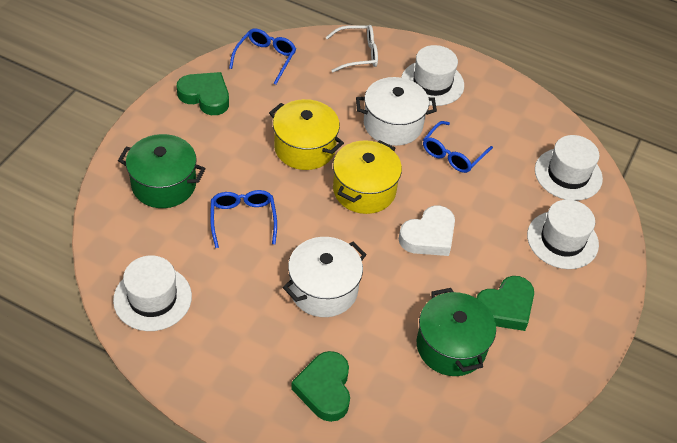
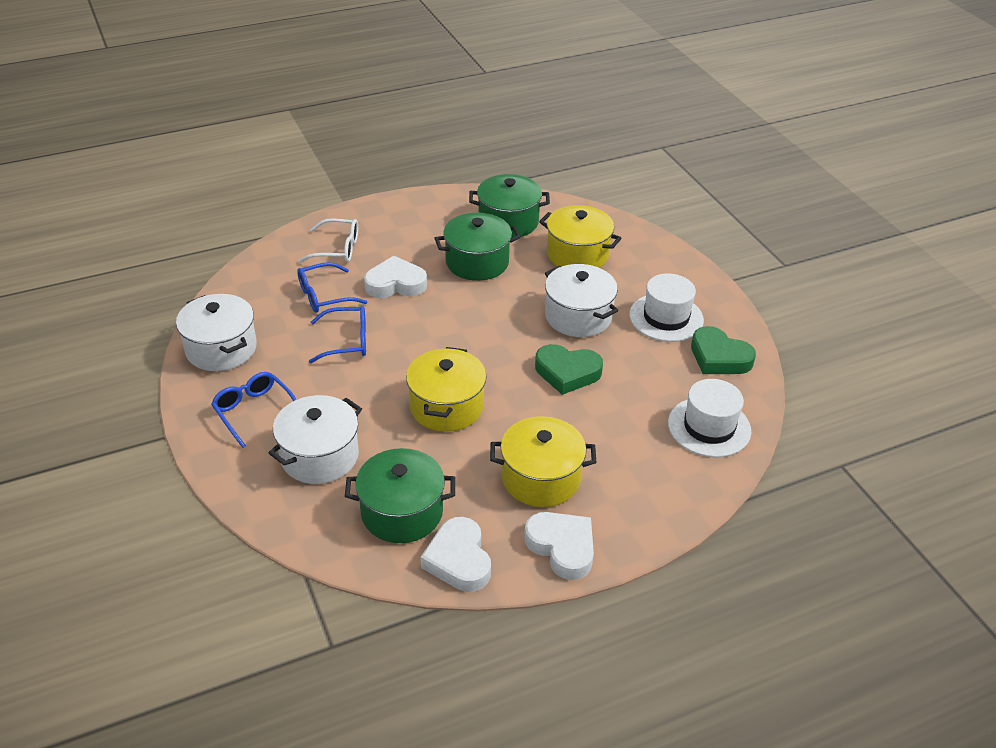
green heart: 3 -> 2
green pot: 2 -> 3
white hat: 4 -> 2
white heart: 1 -> 3
white pot: 2 -> 3
yellow pot: 2 -> 3

